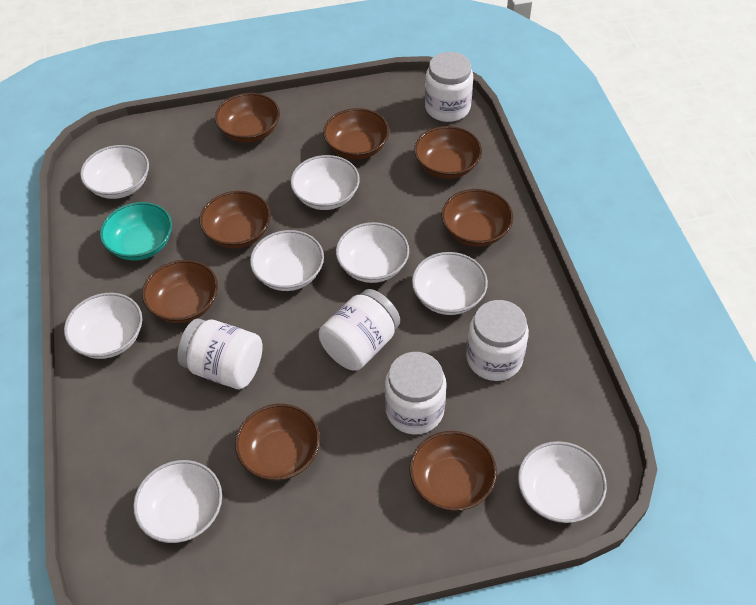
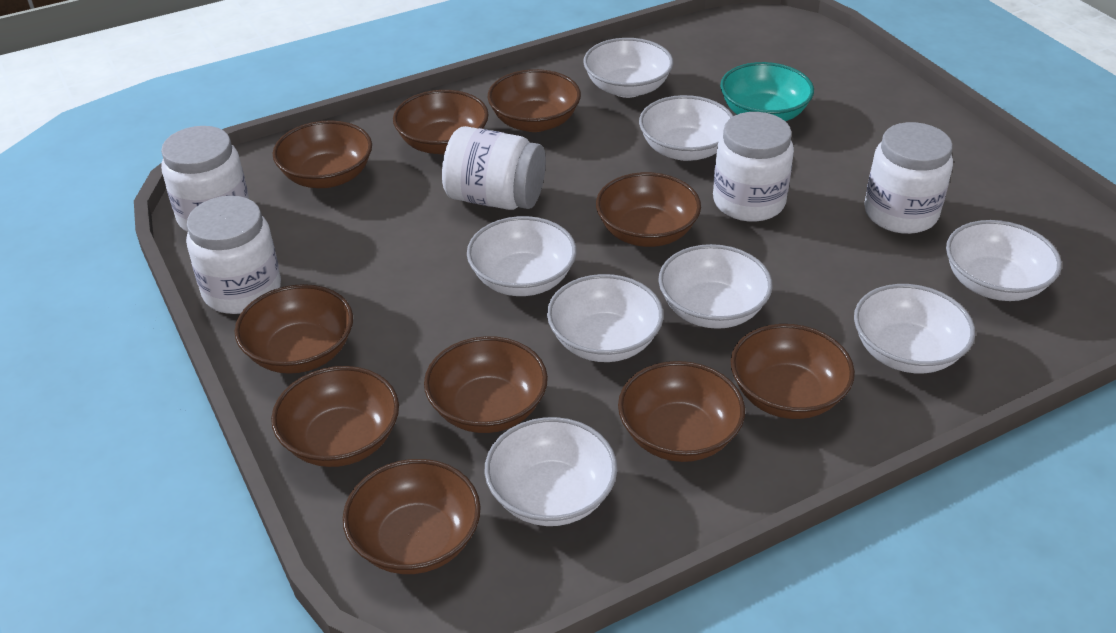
brown bowl: 8 -> 10

